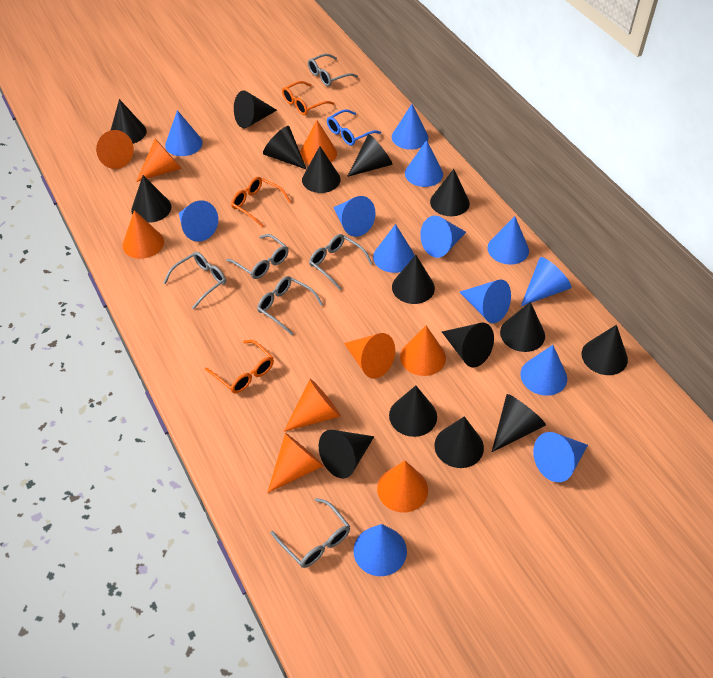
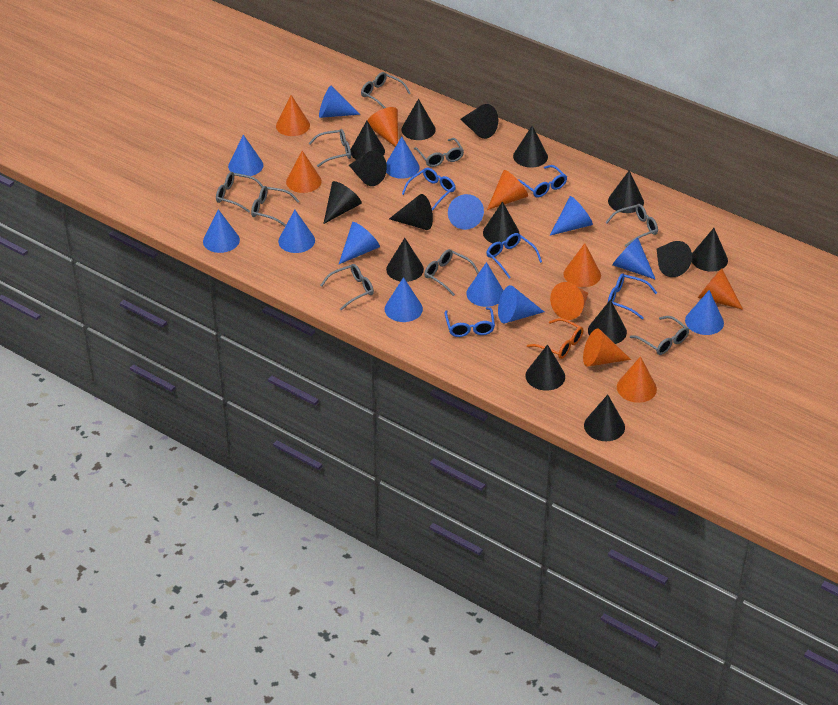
blue glasses: 1 -> 5
grey glasses: 6 -> 9
orange glasses: 3 -> 1

